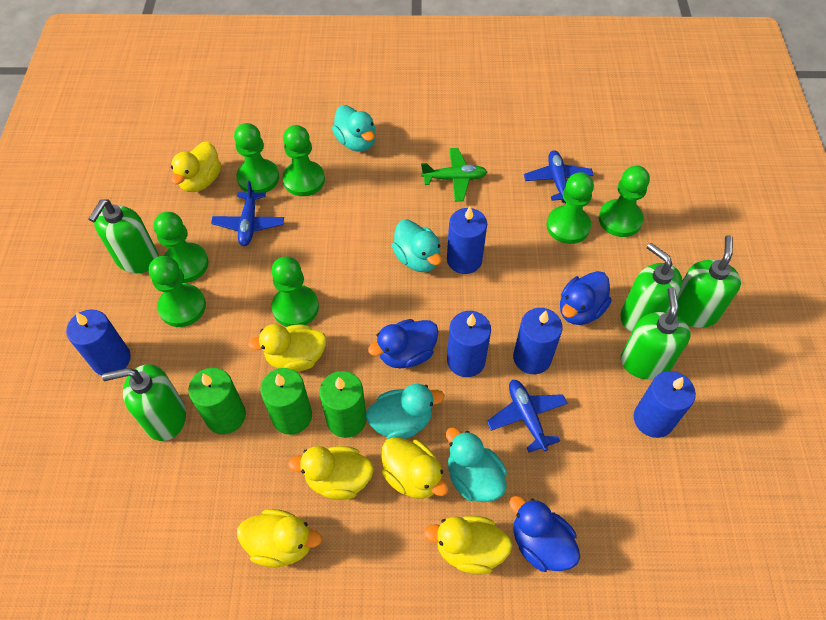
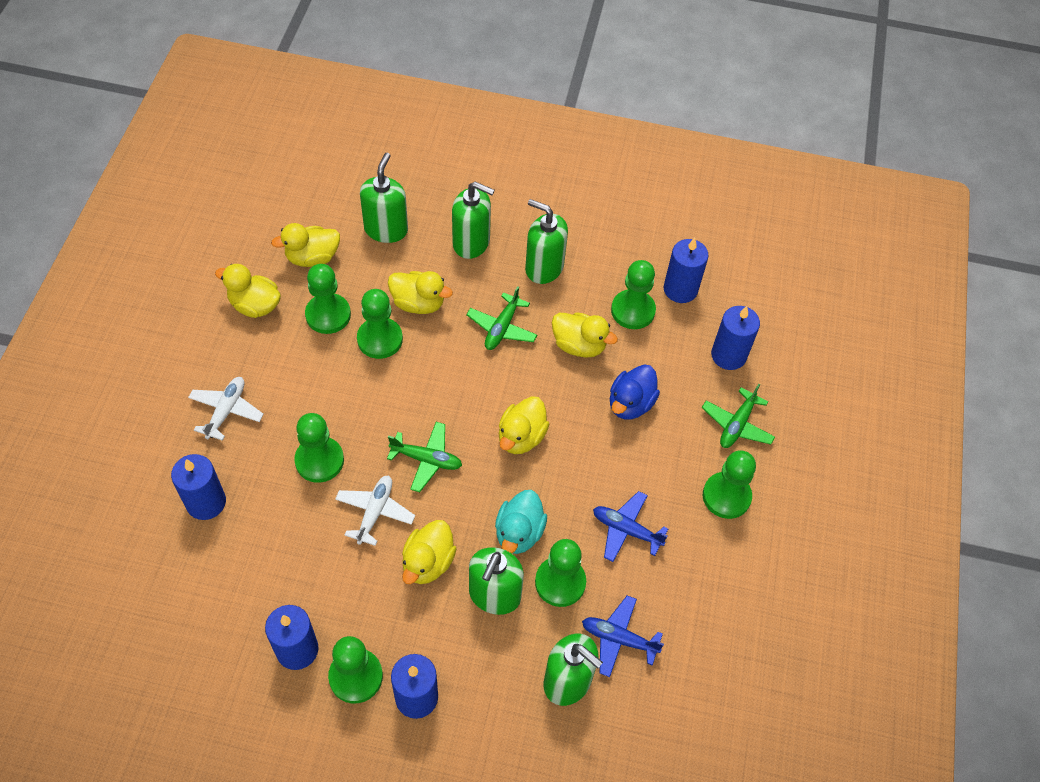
blue duck: 3 -> 1
blue plane: 3 -> 2
green candle: 3 -> 0
green plane: 1 -> 3
turquoise duck: 4 -> 1
white plane: 0 -> 2

